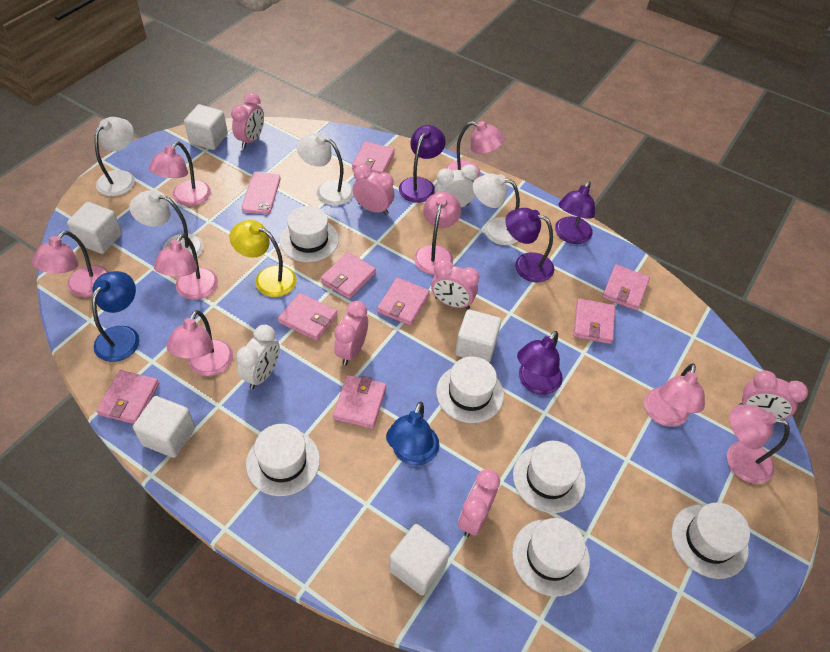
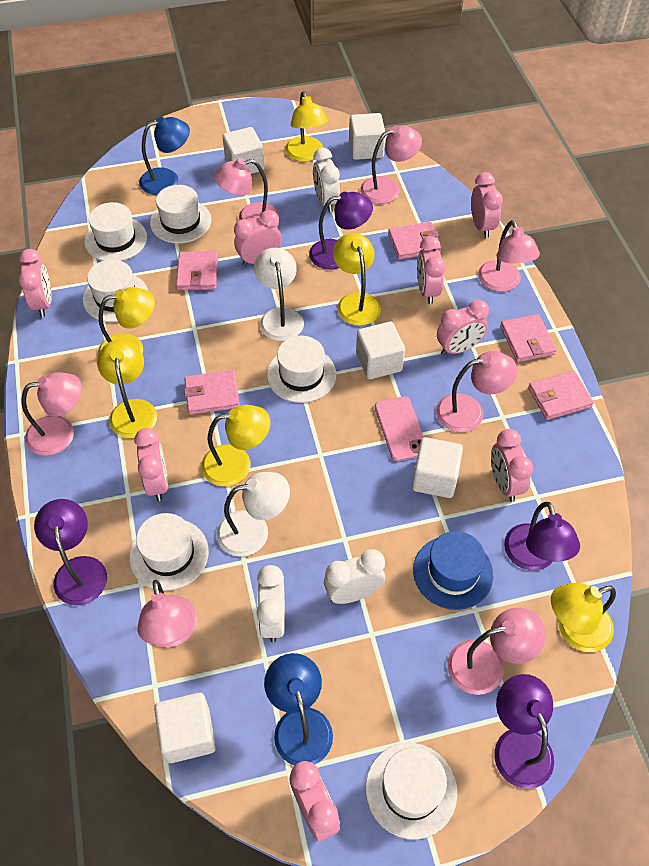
blue hat: 0 -> 1
pink clock: 6 -> 8
pink lamp: 8 -> 7
pink wallet: 8 -> 5
white clock: 2 -> 3
white lamp: 4 -> 2
yellow lamp: 1 -> 6

